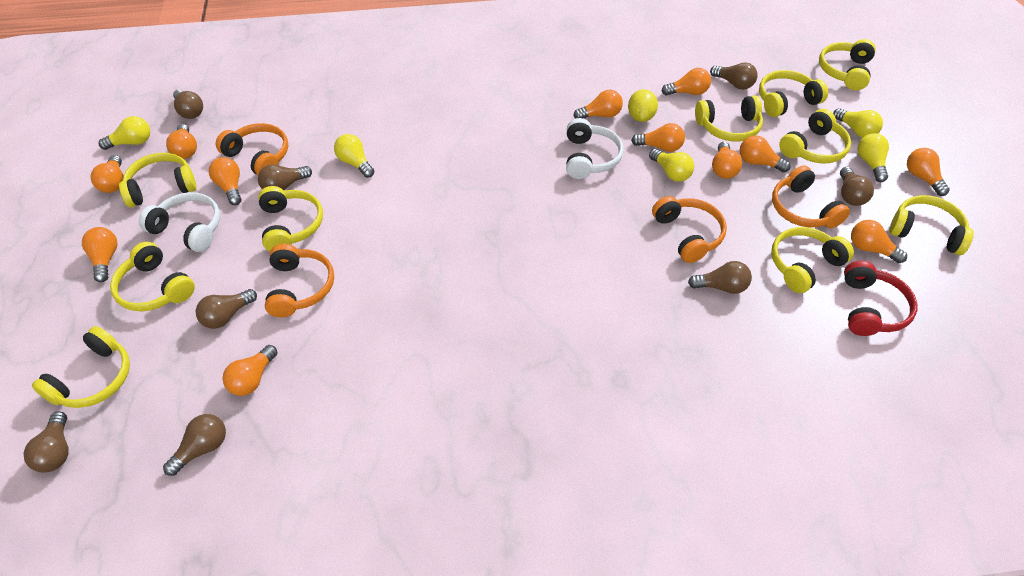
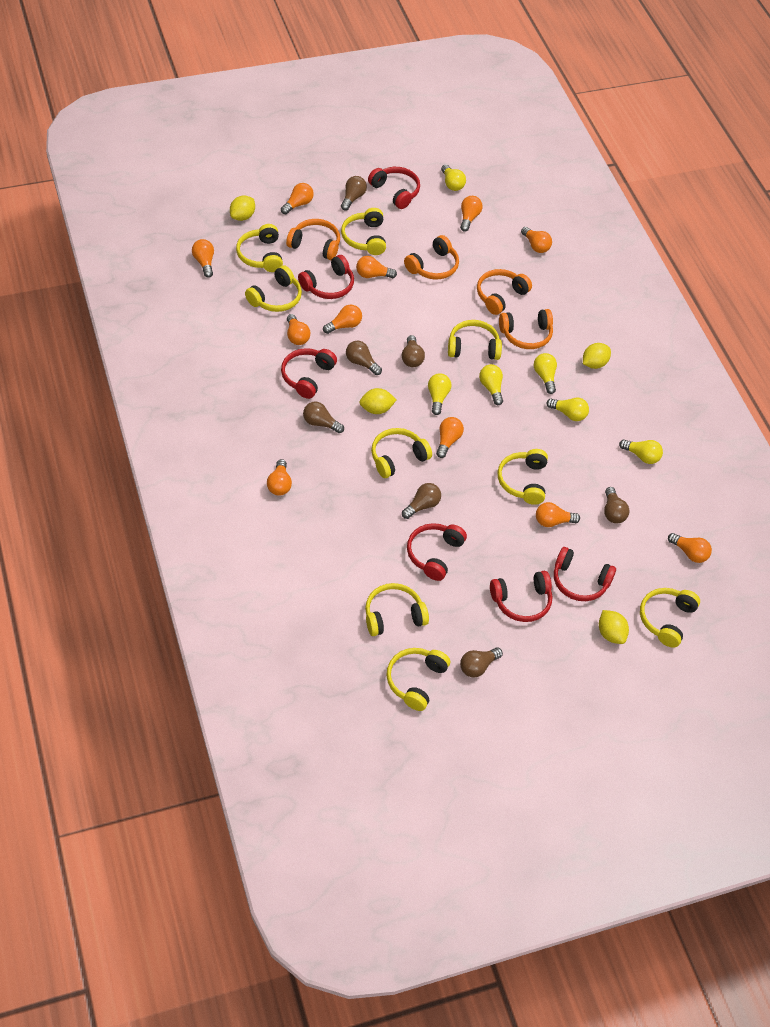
brown light bulb: 8 -> 7
orange light bulb: 12 -> 11
red headphones: 1 -> 6
white headphones: 2 -> 0
yellow headphones: 10 -> 9
yellow lemon: 1 -> 4
yellow light bulb: 5 -> 6

